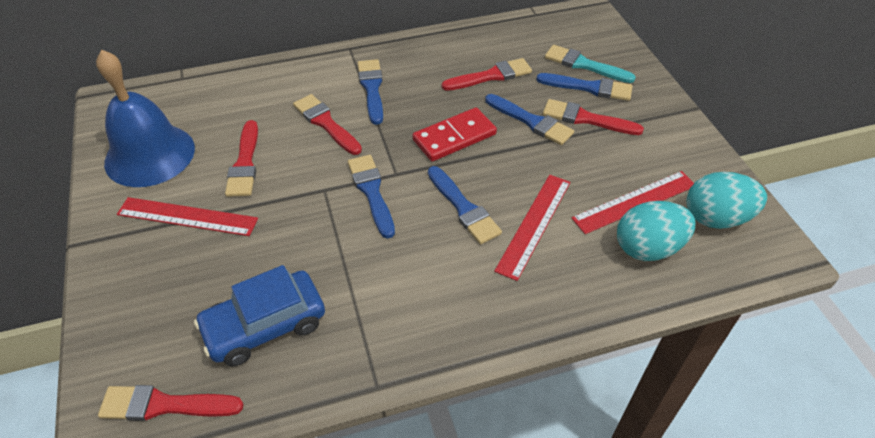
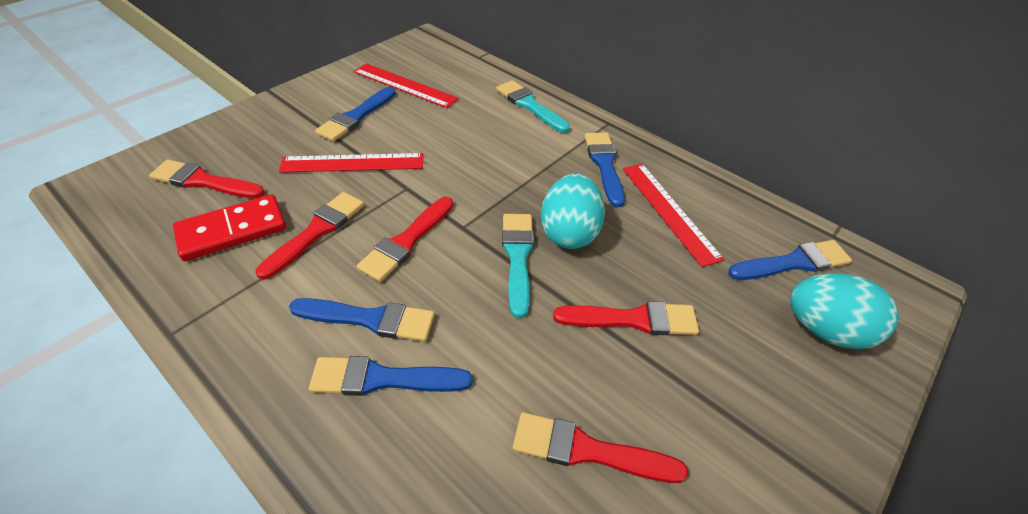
blue bell: 1 -> 0
blue car: 1 -> 0
turquoise brush: 1 -> 2

